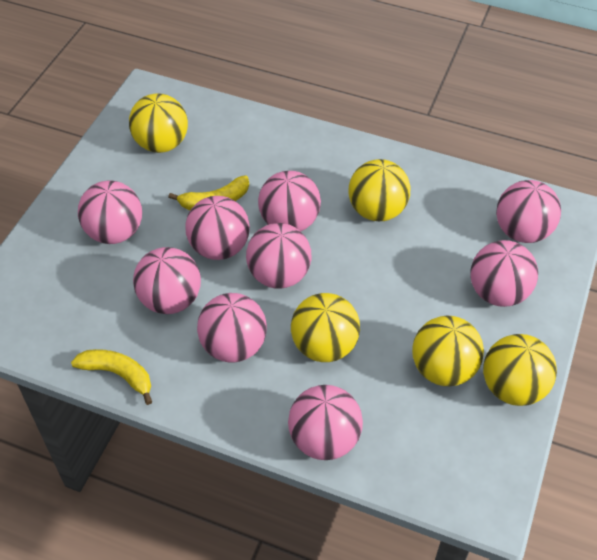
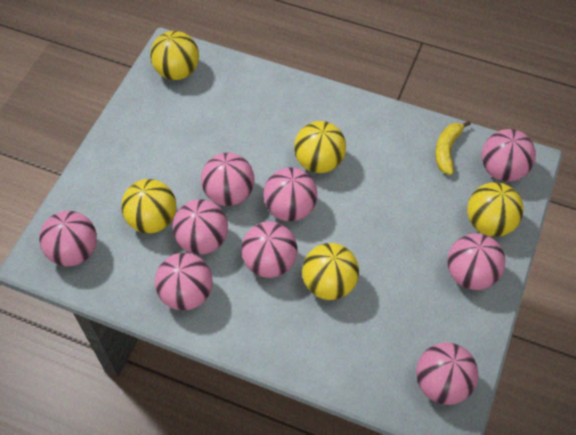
yellow banana: 2 -> 1

